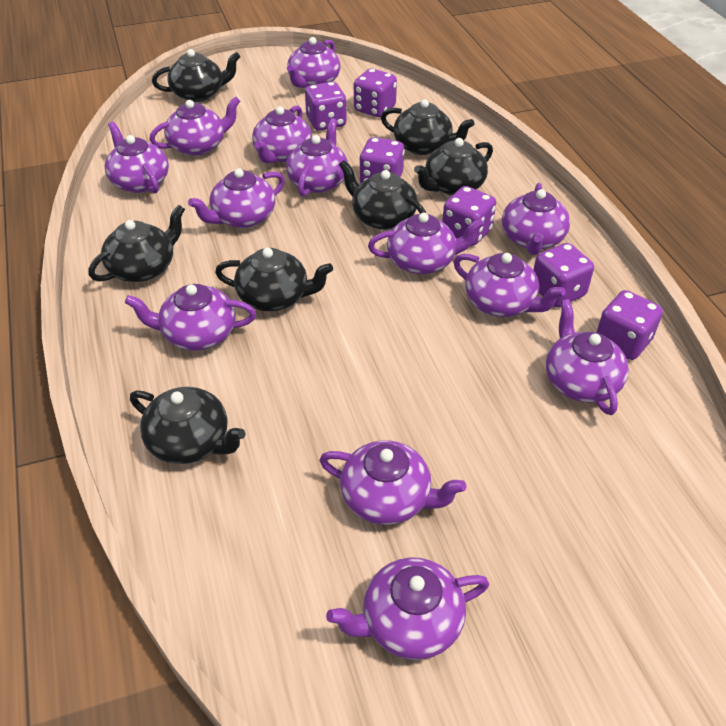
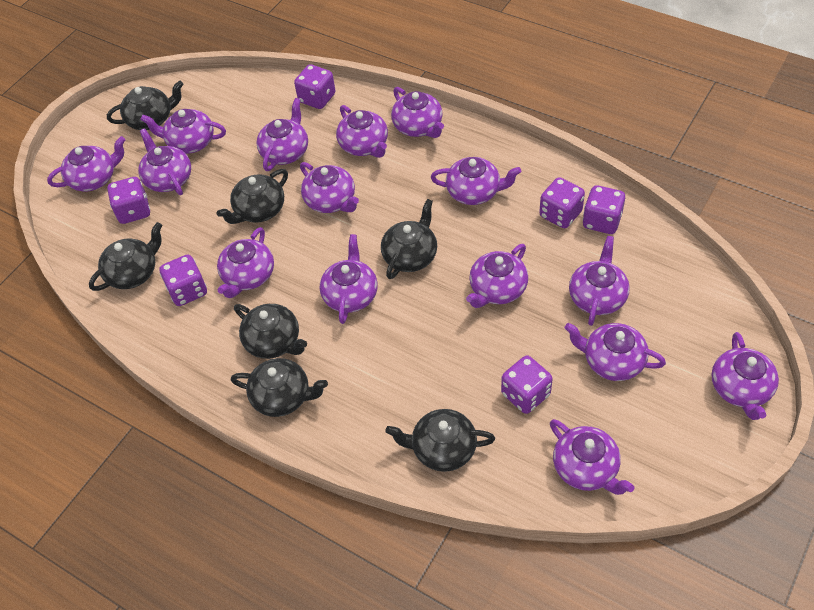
purple teapot: 13 -> 15

